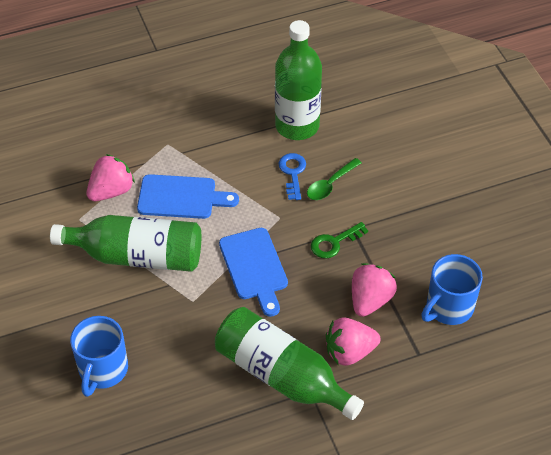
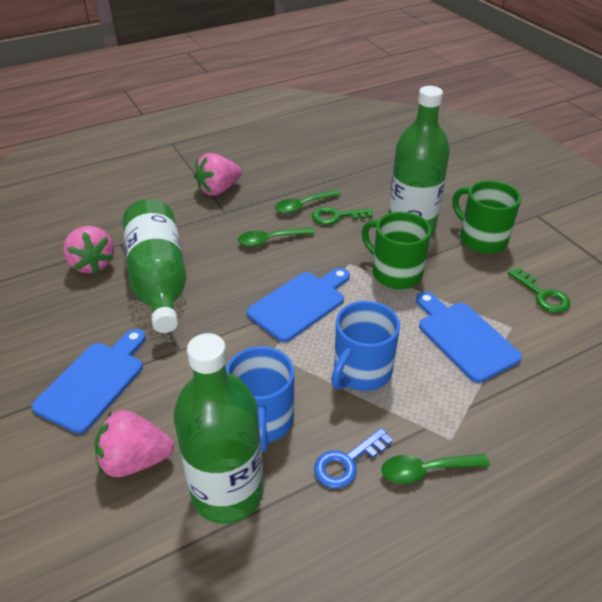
blue cutting board: 2 -> 3
green key: 1 -> 2
green mug: 0 -> 2
green spoon: 1 -> 3

